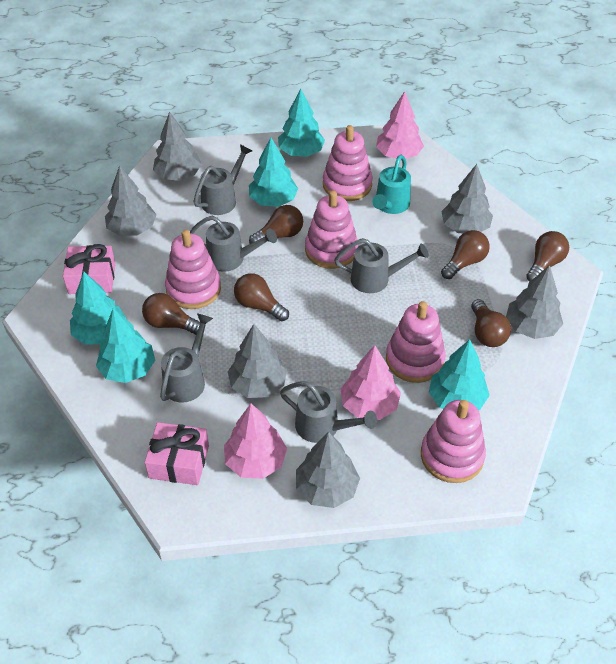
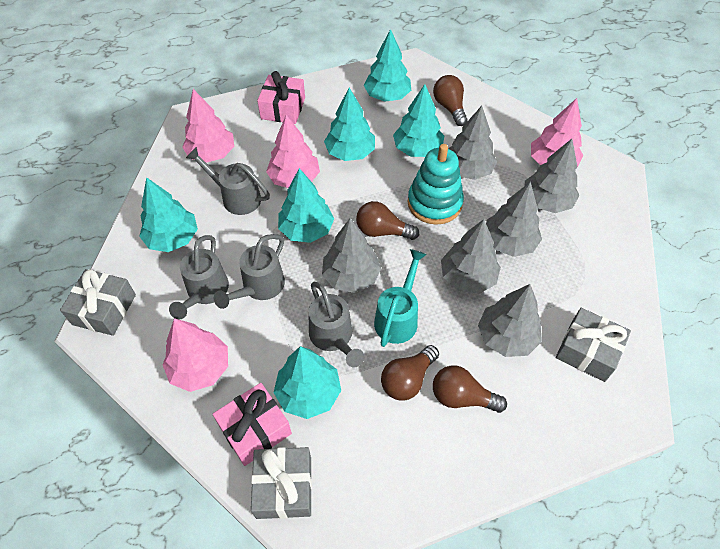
brown light bulb: 6 -> 4
grey gift: 0 -> 3
grey watering can: 5 -> 4
pink stacking toy: 5 -> 0
pink tree: 3 -> 4
turquoise stacking toy: 0 -> 1
turquoise tree: 5 -> 6

